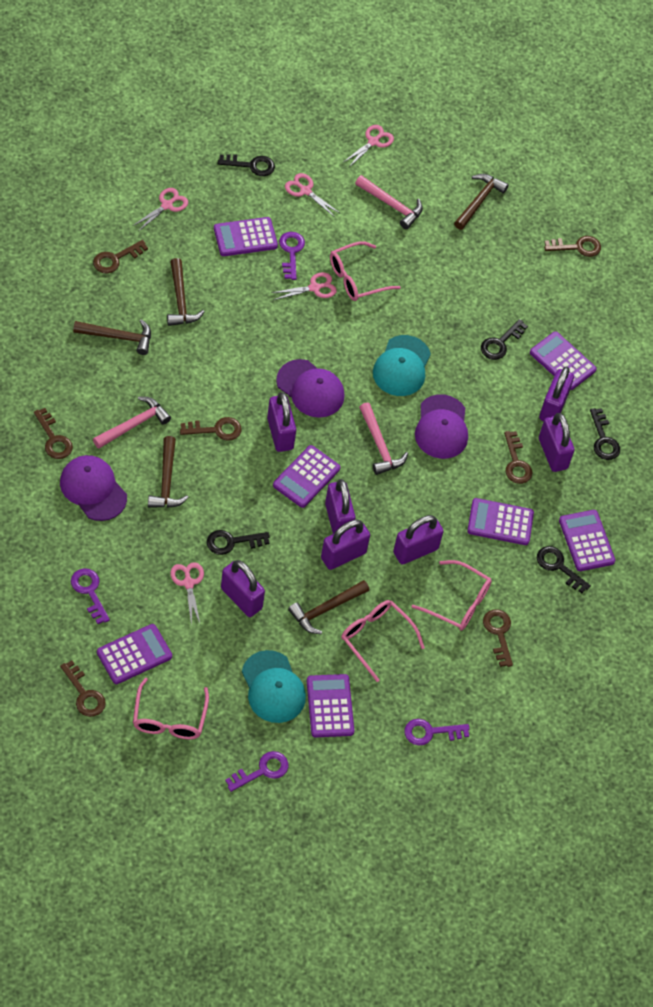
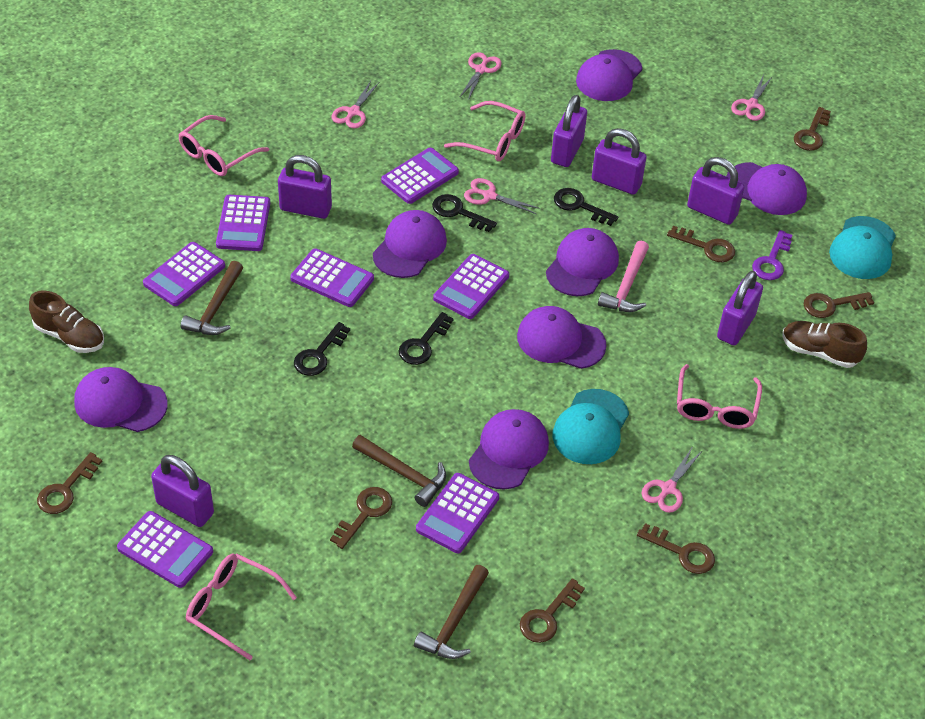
black key: 5 -> 4
brown hammer: 5 -> 3
brown shoe: 0 -> 2
pink hammer: 3 -> 1
purple cap: 3 -> 7
purple key: 4 -> 1
purple padlock: 7 -> 6

